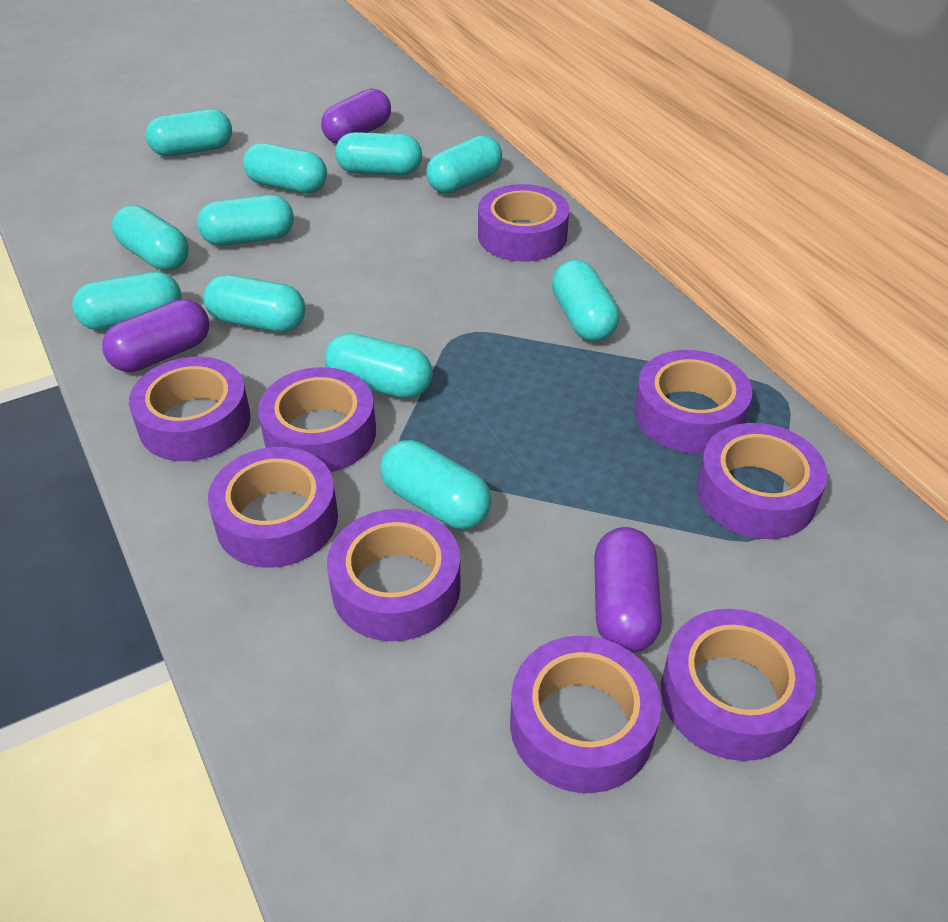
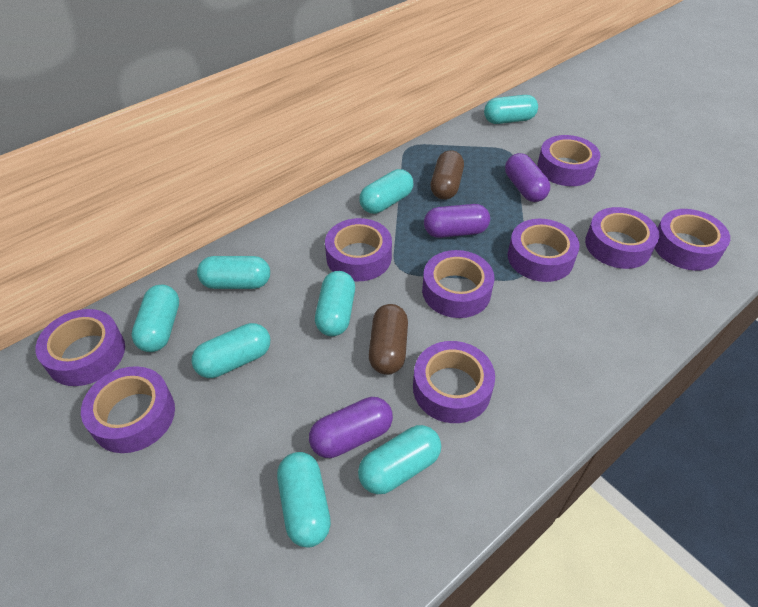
brown capsule: 0 -> 2
turquoise capsule: 11 -> 8

